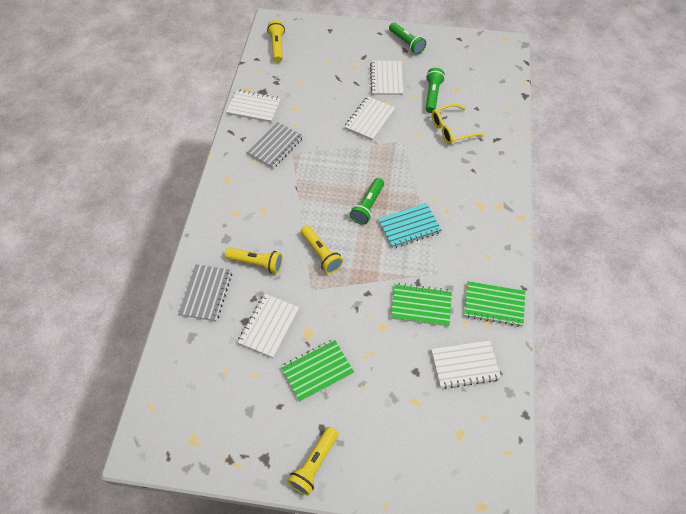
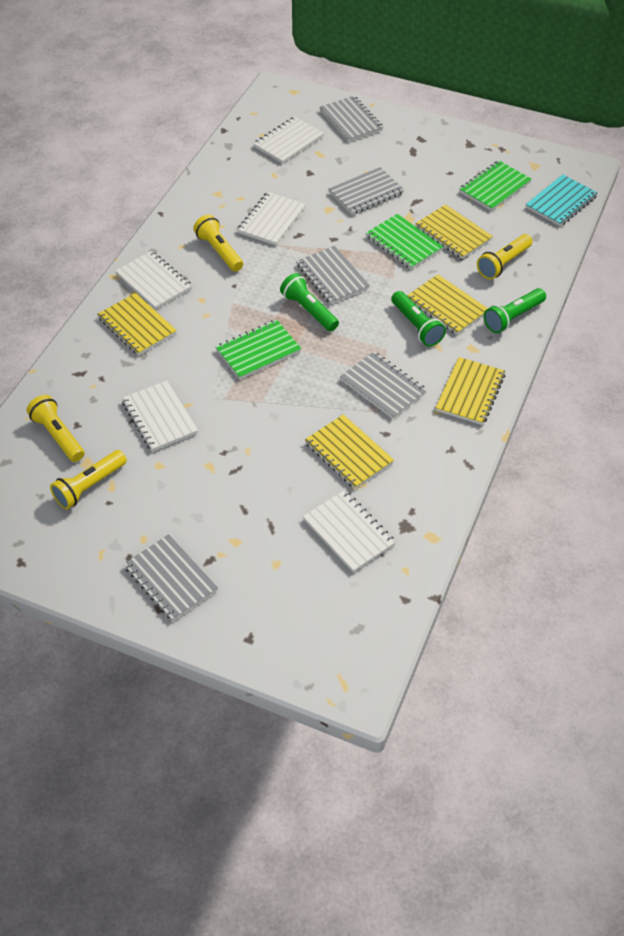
grey notebook: 2 -> 5
yellow glasses: 1 -> 0
yellow notebook: 0 -> 5

